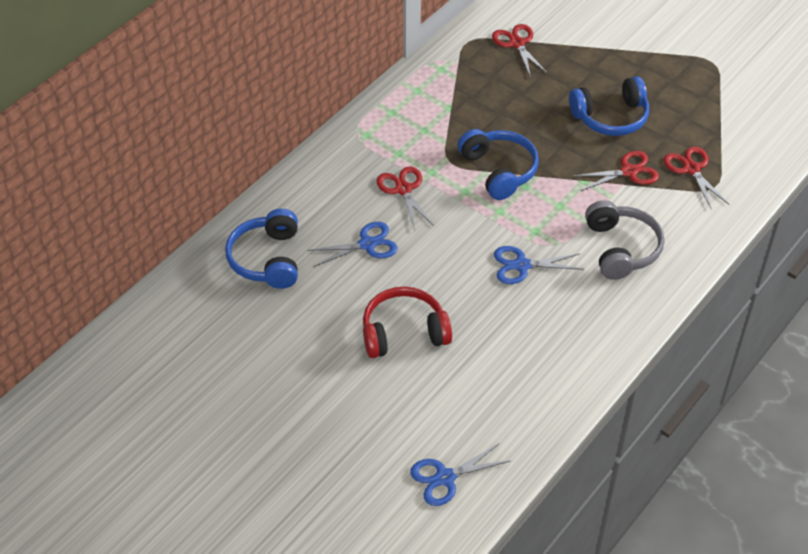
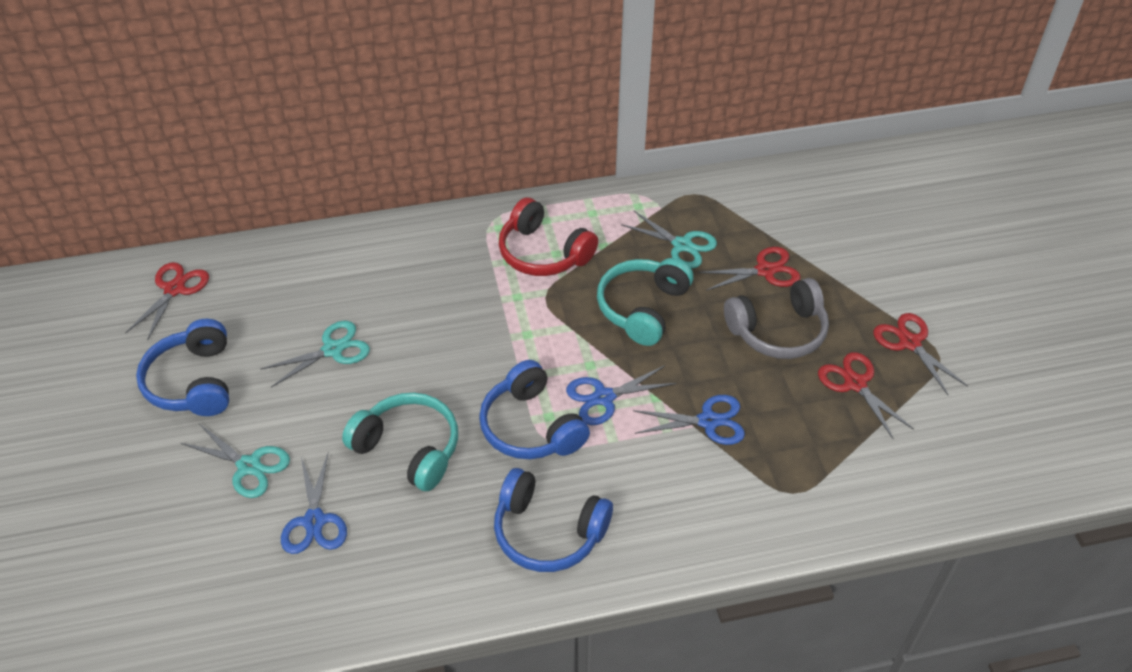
turquoise headphones: 0 -> 2
turquoise scissors: 0 -> 3

